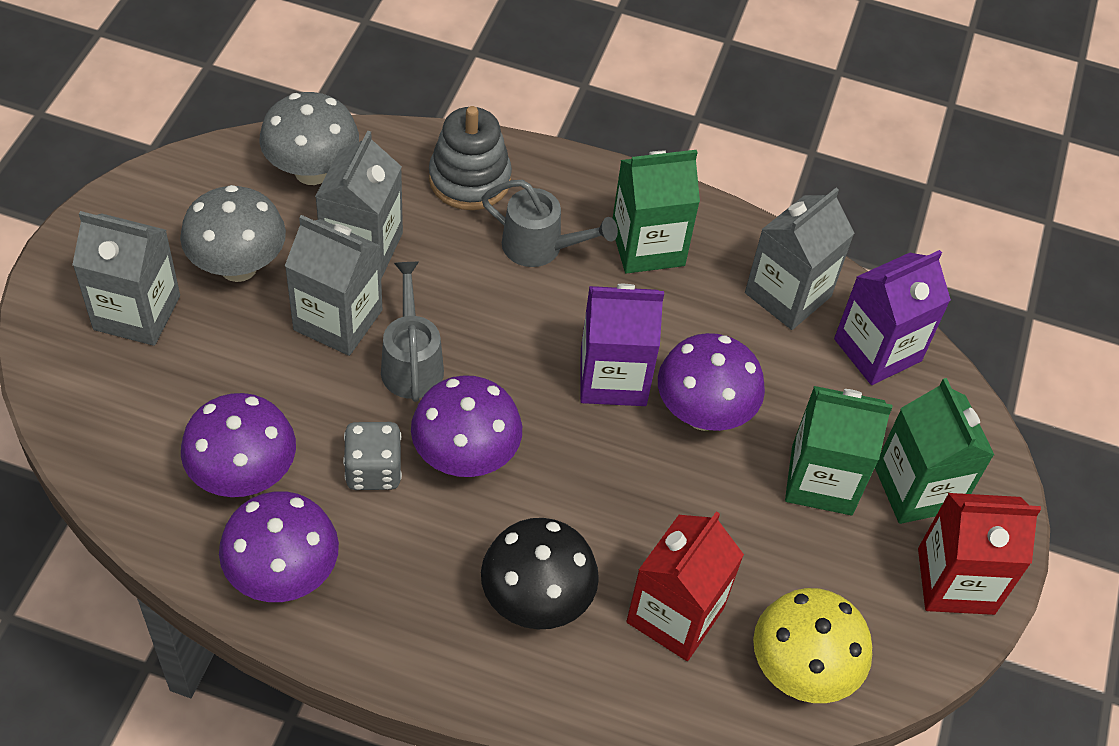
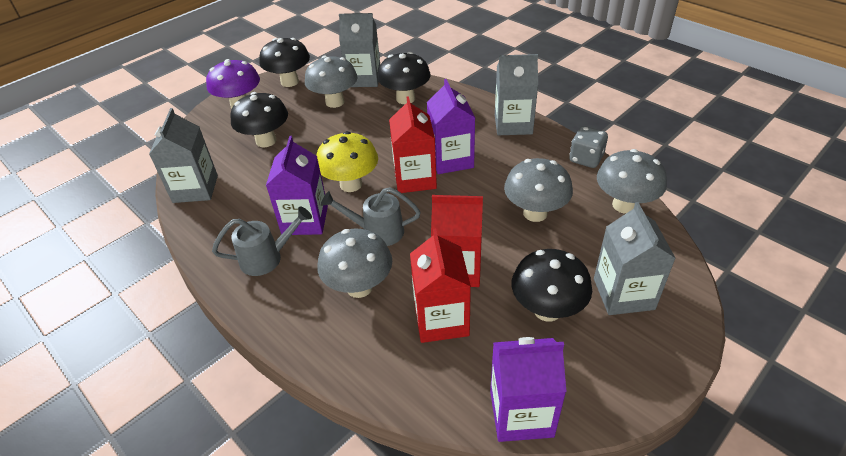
black mushroom: 1 -> 4
green carton: 3 -> 0
grey mushroom: 2 -> 4
grey stacking toy: 1 -> 0
purple carton: 2 -> 3
purple mushroom: 4 -> 1
red carton: 2 -> 3

